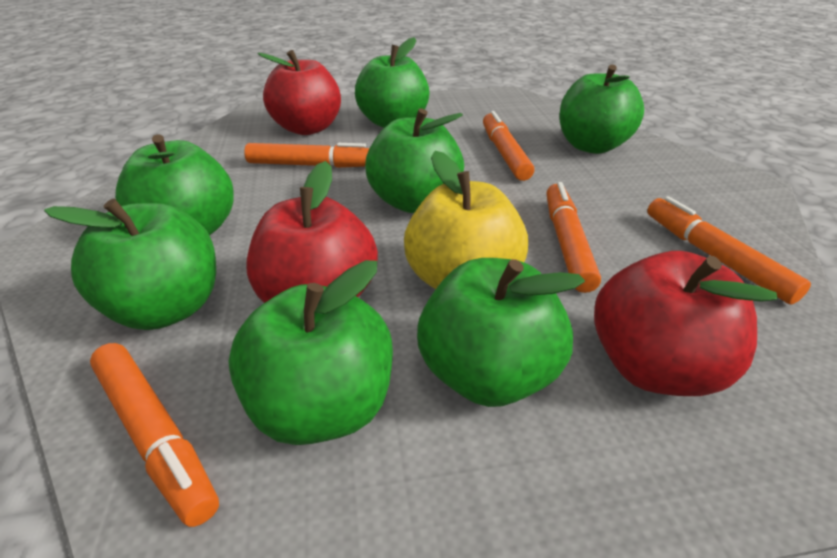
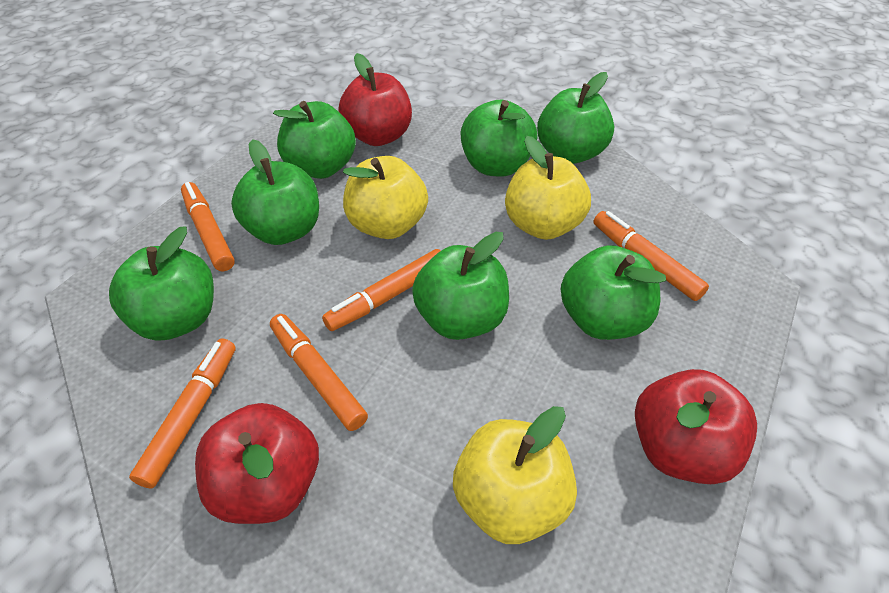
yellow apple: 1 -> 3

